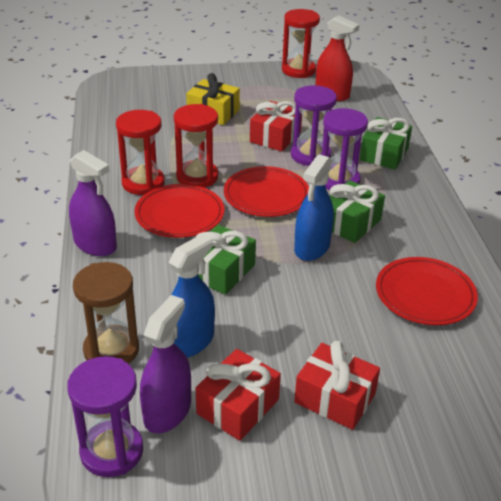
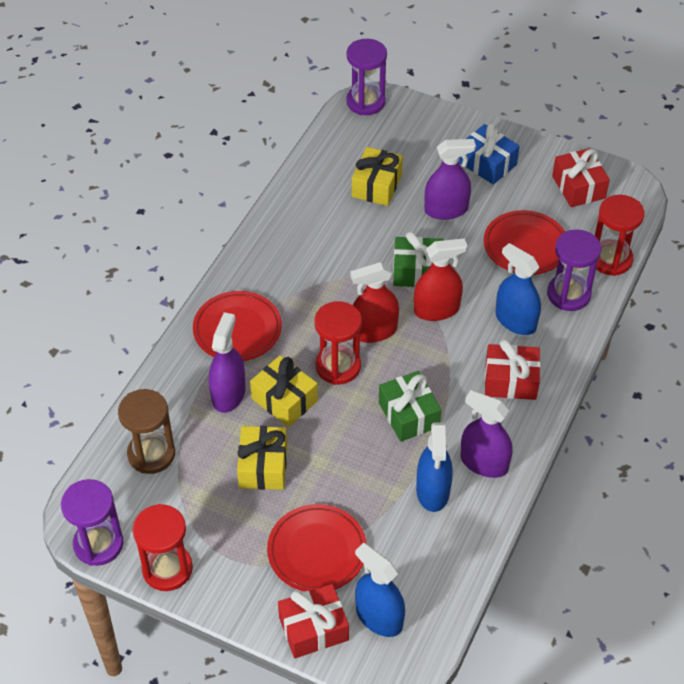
blue gift: 0 -> 1
blue spray bottle: 2 -> 3
green gift: 3 -> 2
purple spray bottle: 2 -> 3
red spray bottle: 1 -> 2
yellow gift: 1 -> 3

